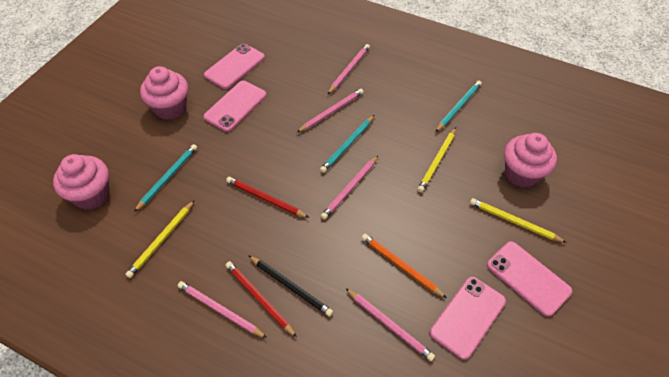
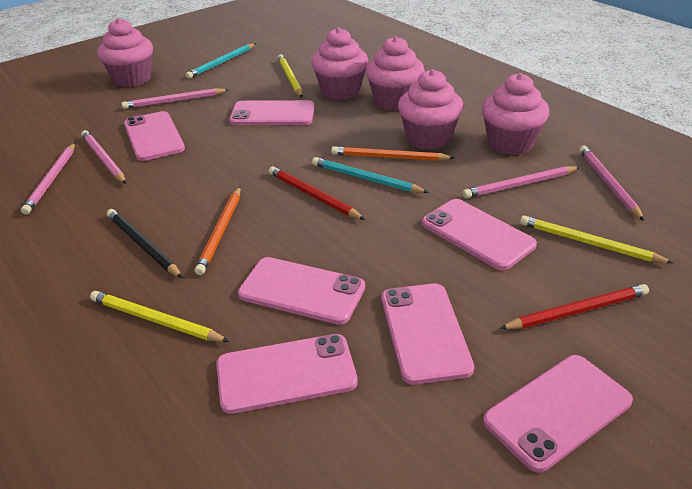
orange pencil: 1 -> 2
pink cupcake: 3 -> 5
pink phone: 4 -> 7
turquoise pencil: 3 -> 2

